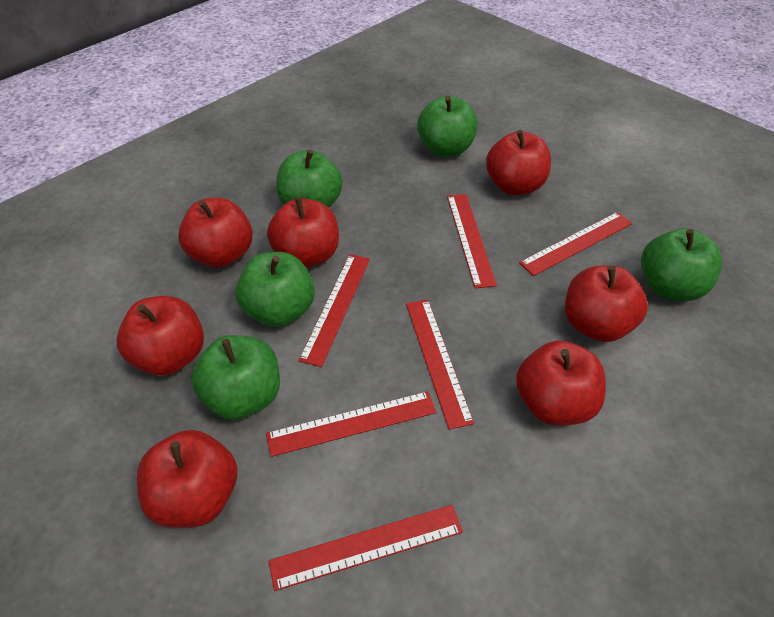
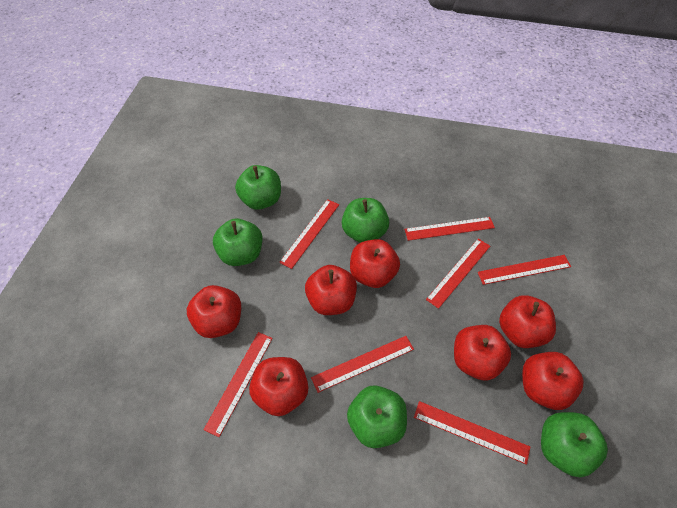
red ruler: 6 -> 7

